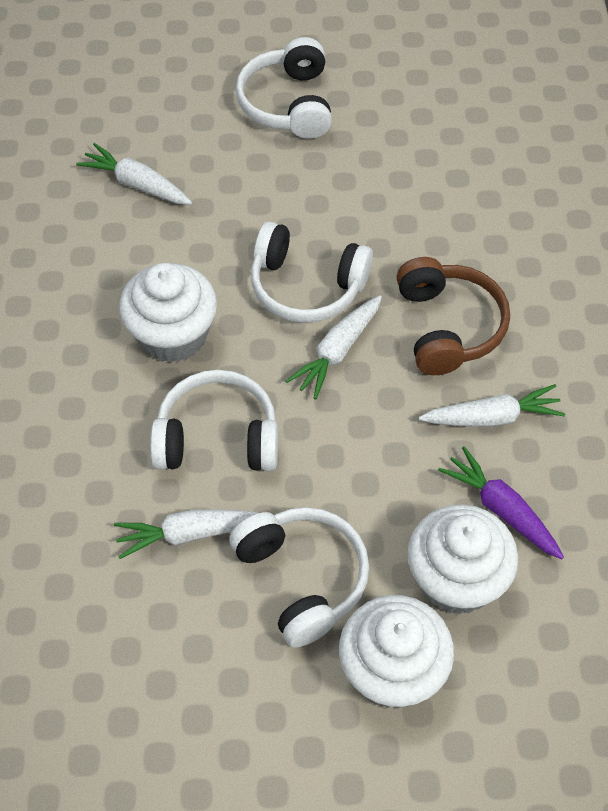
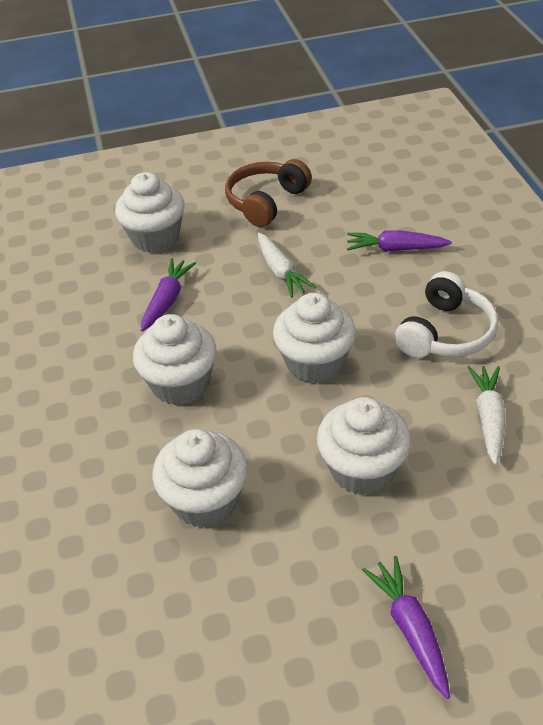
purple carrot: 1 -> 3
white carrot: 4 -> 2
white cupcake: 3 -> 5
white headphones: 4 -> 1

